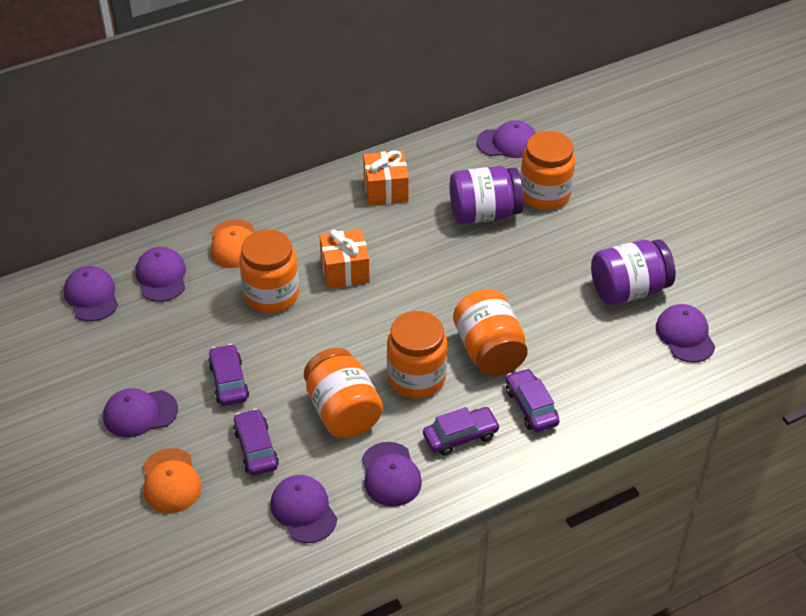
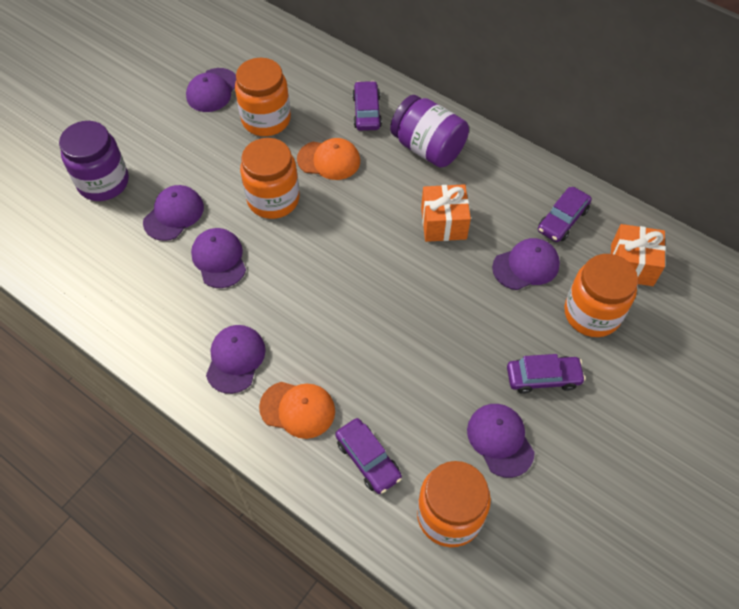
orange jar: 5 -> 4
purple cap: 7 -> 6

